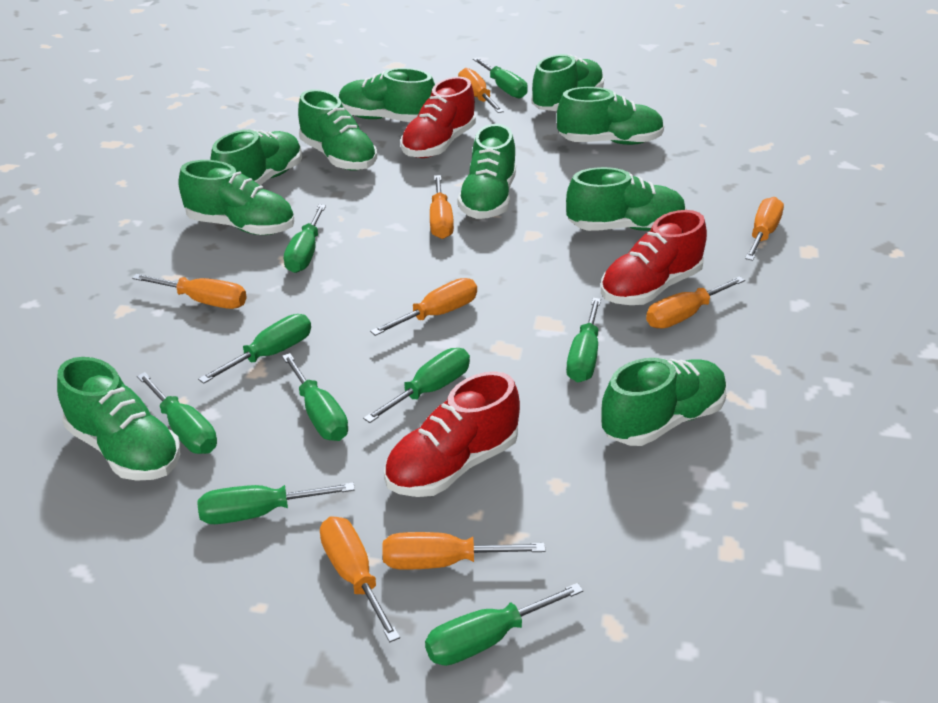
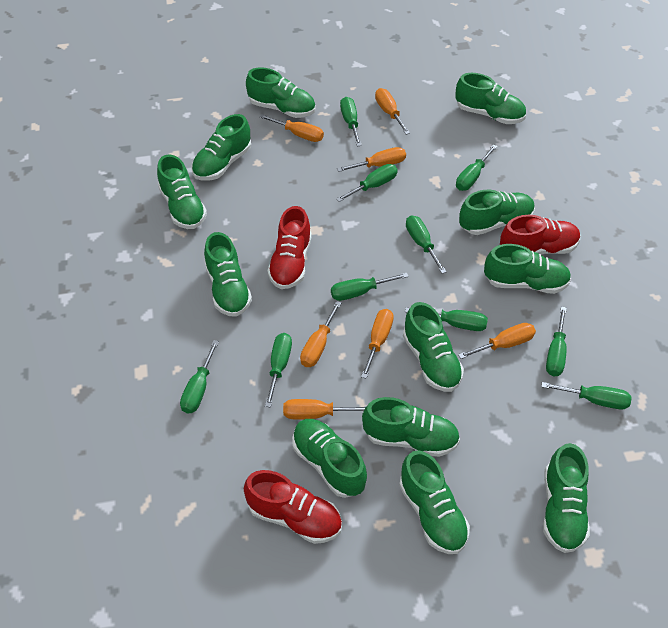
green screwdriver: 9 -> 10
green shoe: 10 -> 12
orange screwdriver: 8 -> 7

